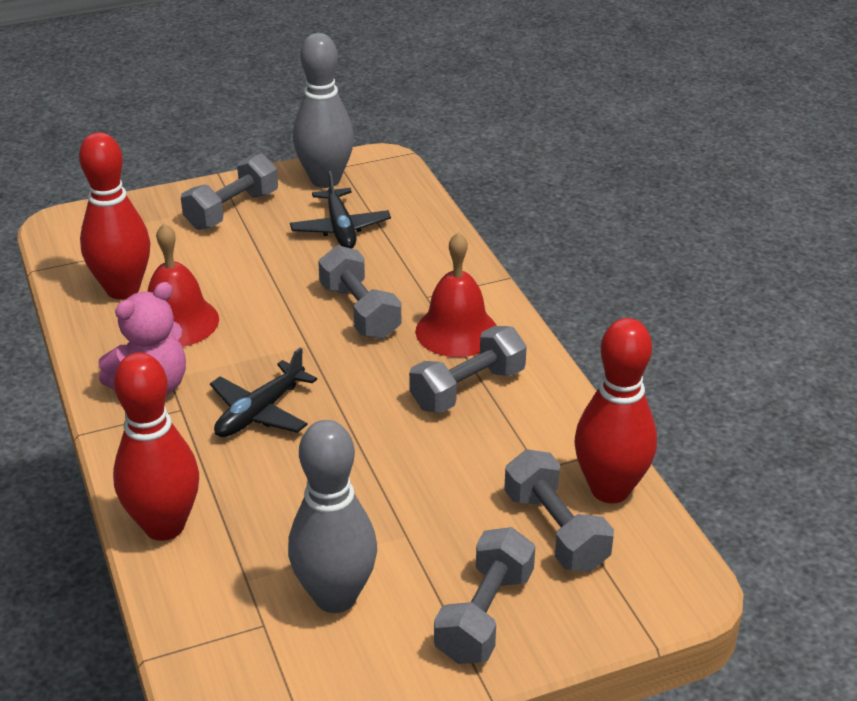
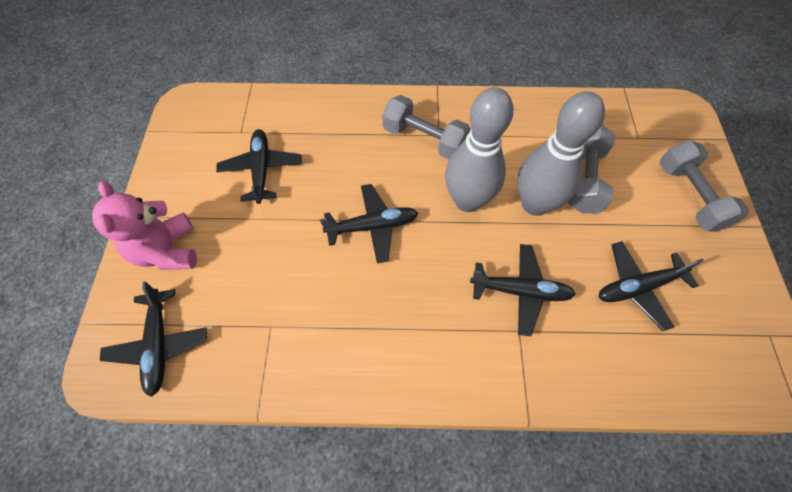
black plane: 2 -> 5
grey dumbbell: 5 -> 3
red bell: 2 -> 0
red bowling pin: 3 -> 0

